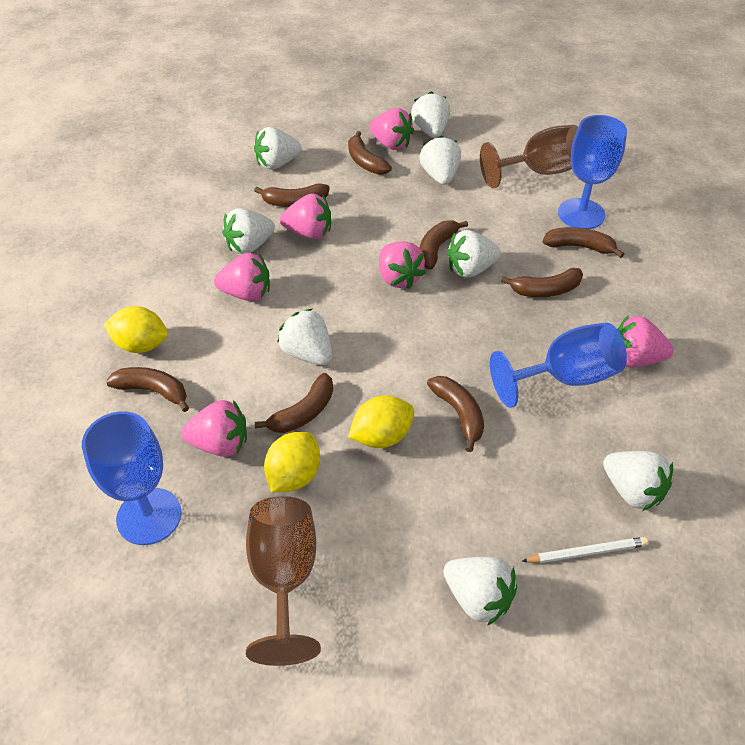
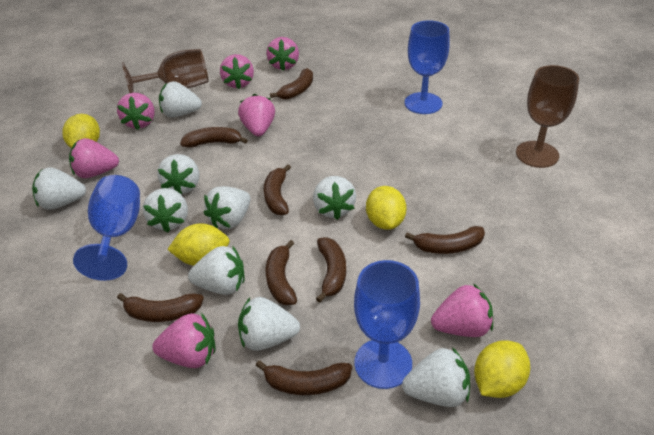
pink strawberry: 6 -> 7
white pencil: 1 -> 0
white strawberry: 8 -> 9
yellow lemon: 3 -> 4

